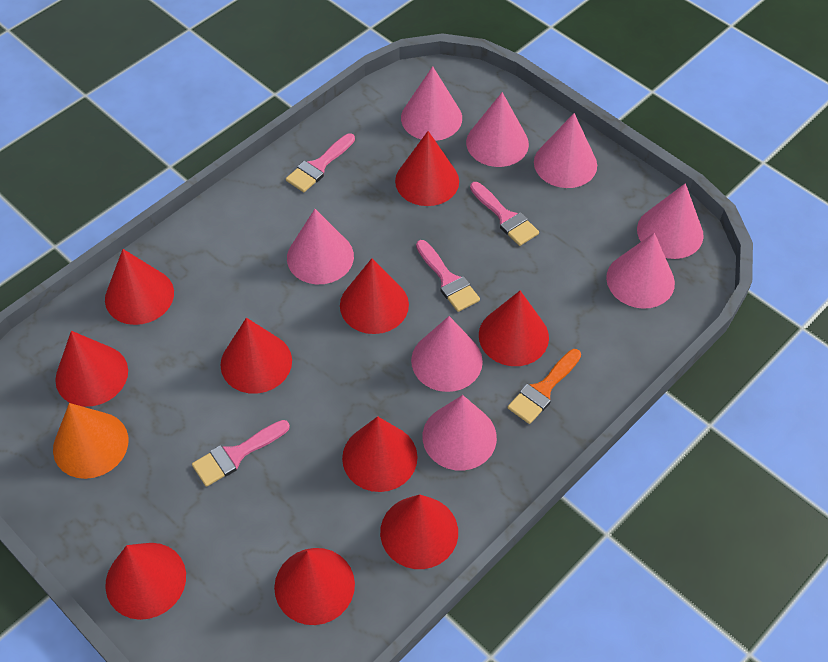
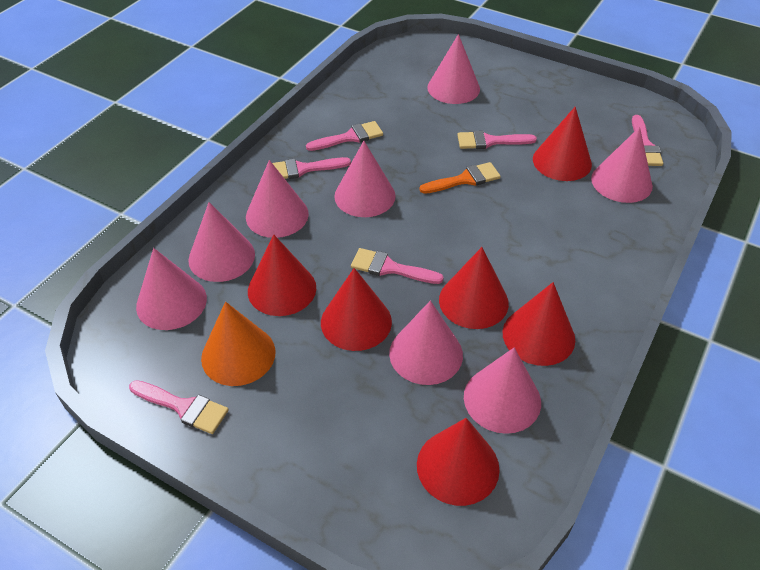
pink brush: 4 -> 6
red cone: 10 -> 6

